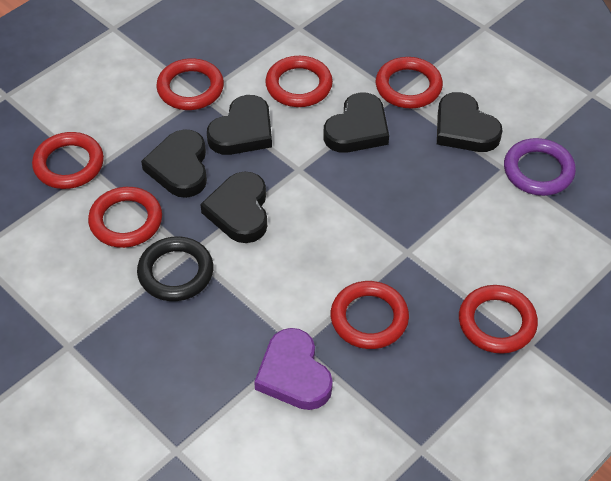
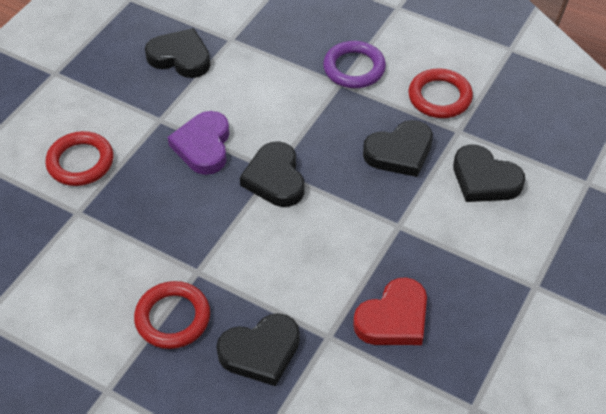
black ring: 1 -> 0
red heart: 0 -> 1
red ring: 7 -> 3

